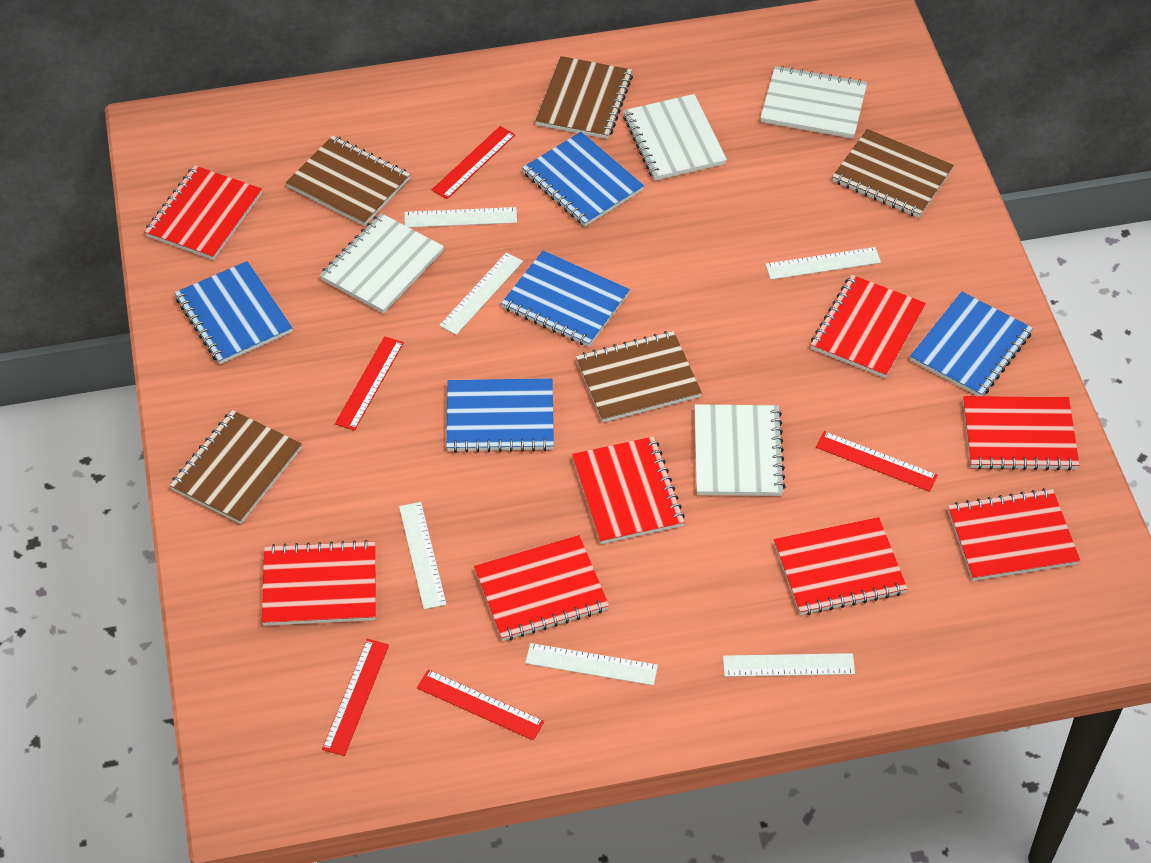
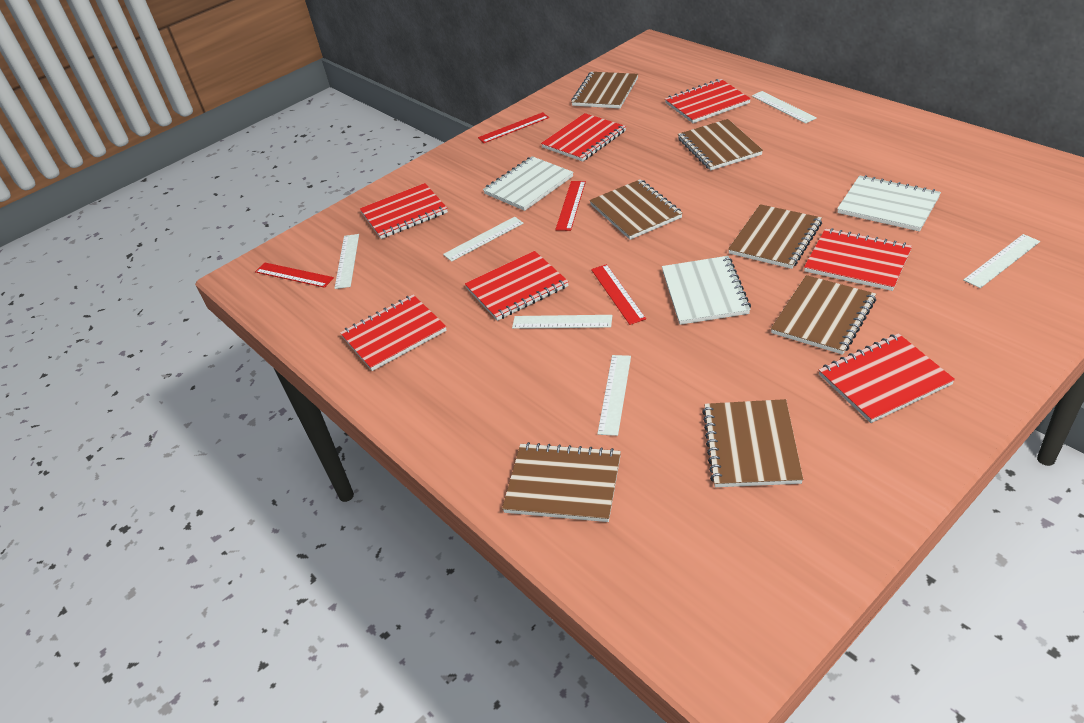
blue notebook: 5 -> 0
brown notebook: 5 -> 7
red notebook: 8 -> 7
red ruler: 5 -> 4
white notebook: 4 -> 3

